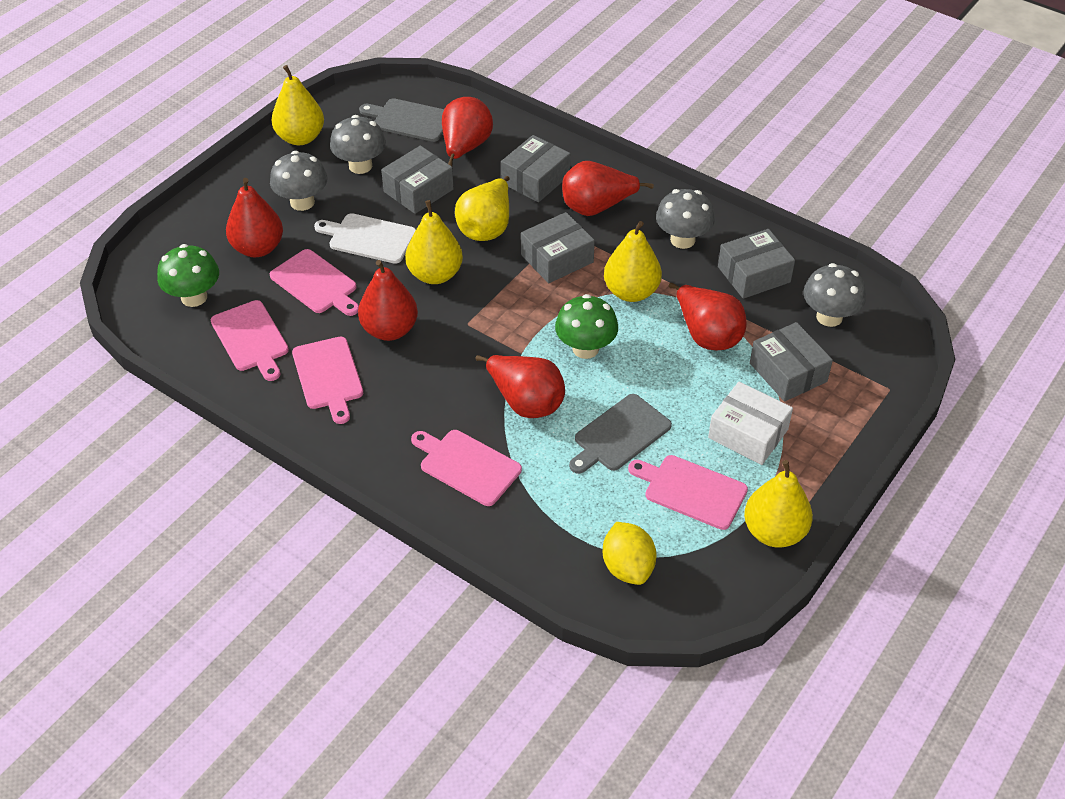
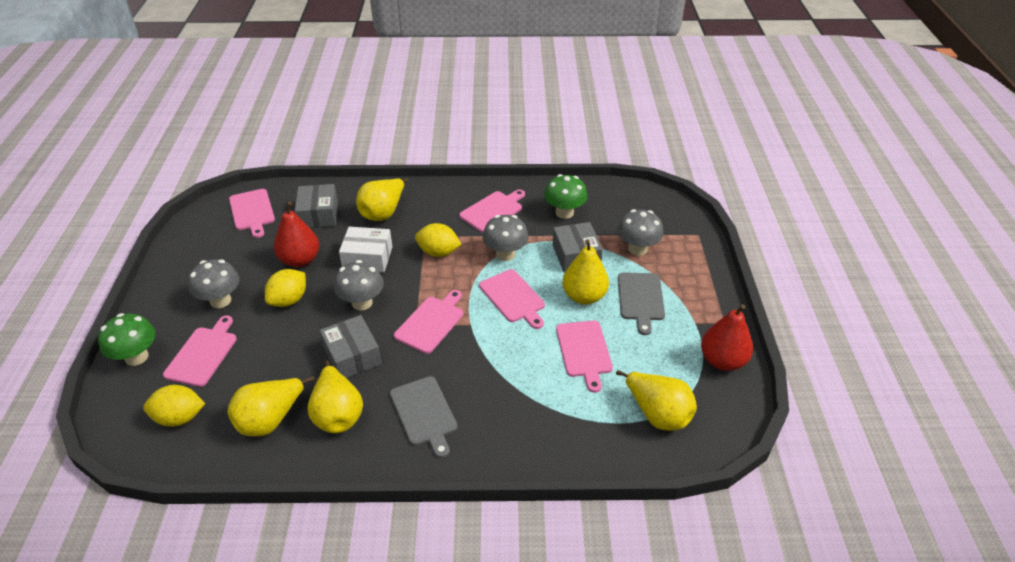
grey box: 5 -> 3
pink cutting board: 5 -> 6
red pear: 6 -> 2
white cutting board: 1 -> 0
yellow lemon: 1 -> 3

